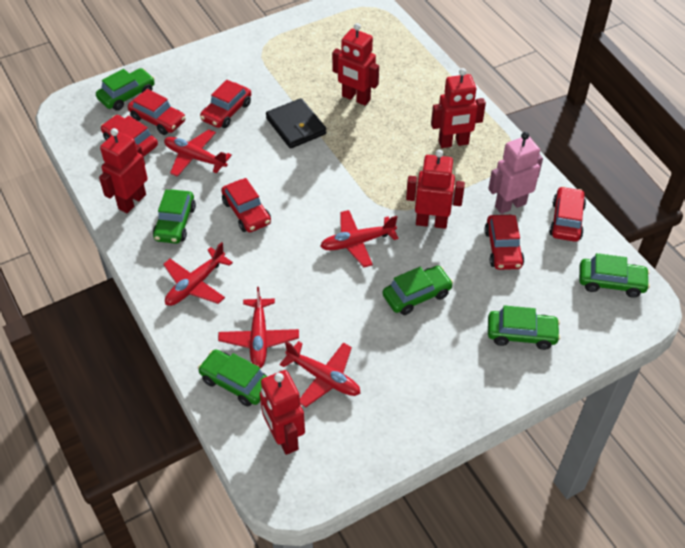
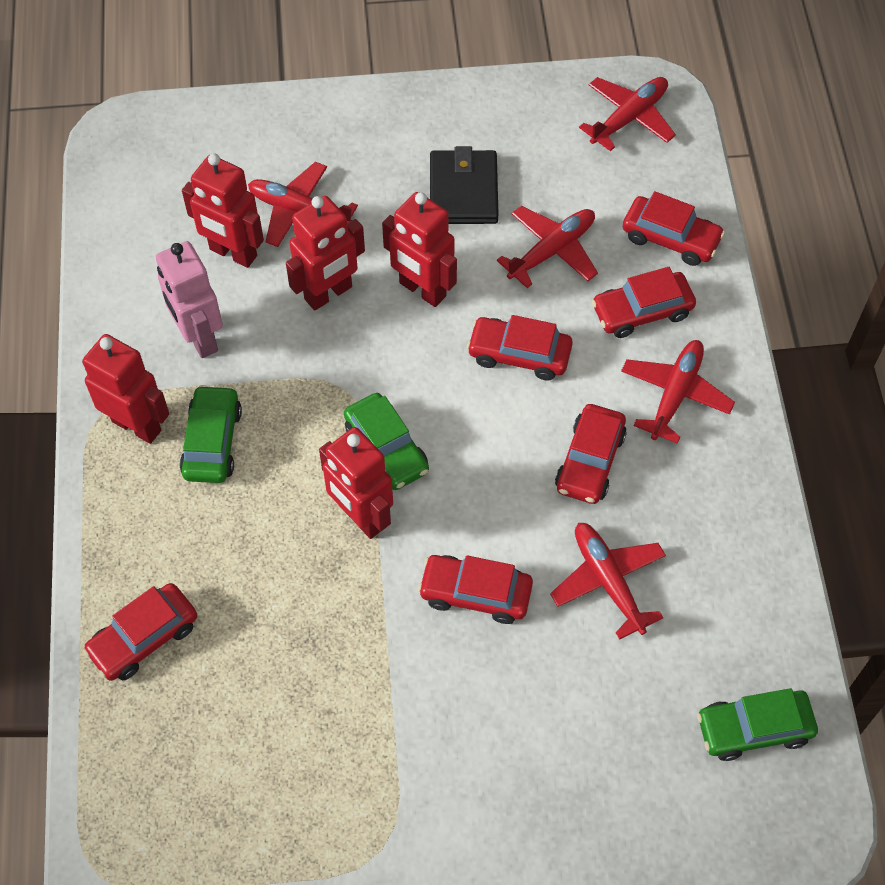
green car: 6 -> 3

